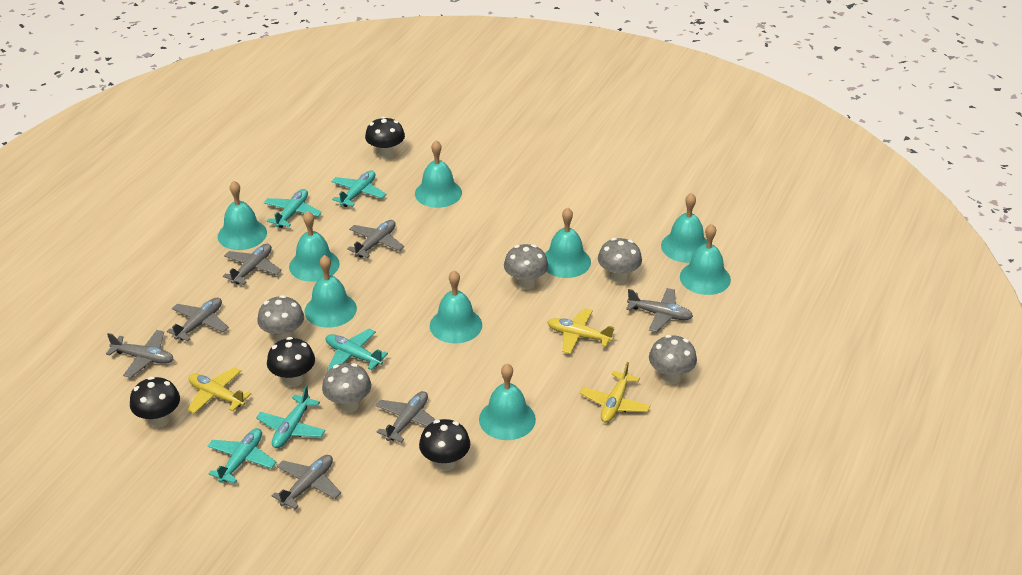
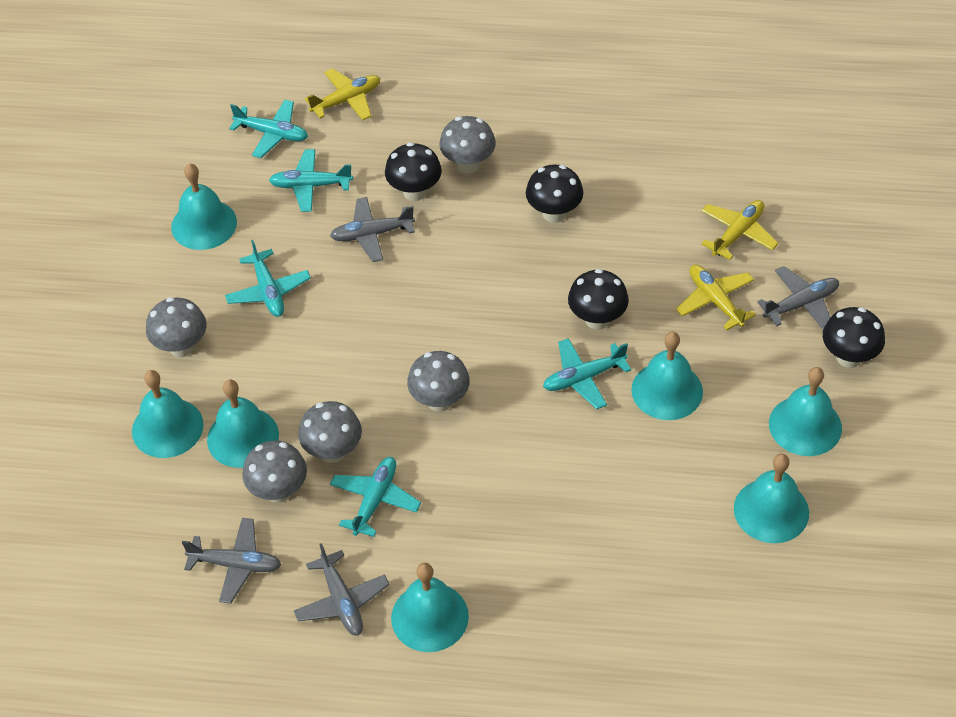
grey plane: 7 -> 4
turquoise bell: 9 -> 7

